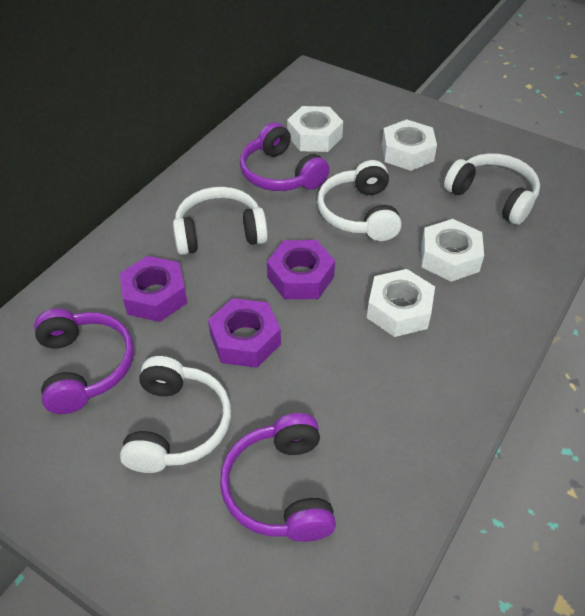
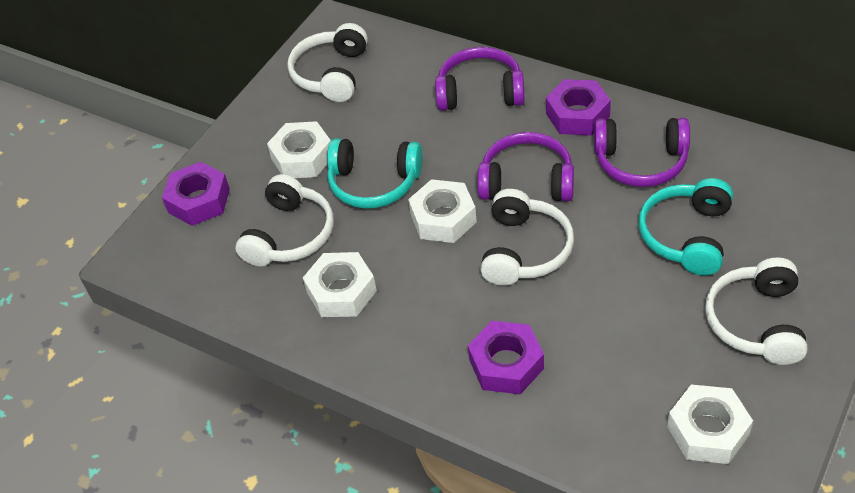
turquoise headphones: 0 -> 2

